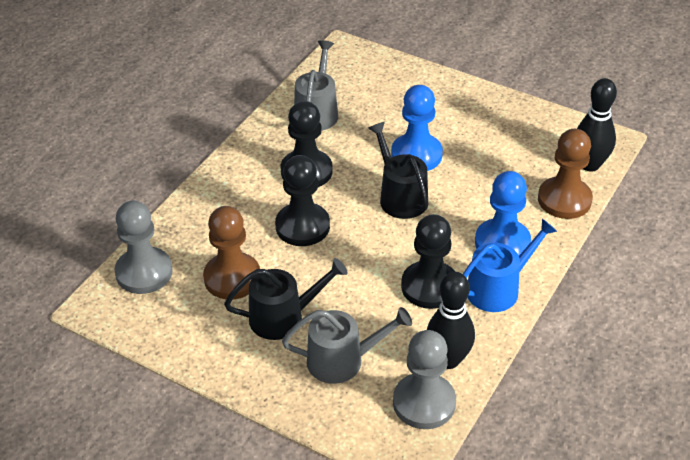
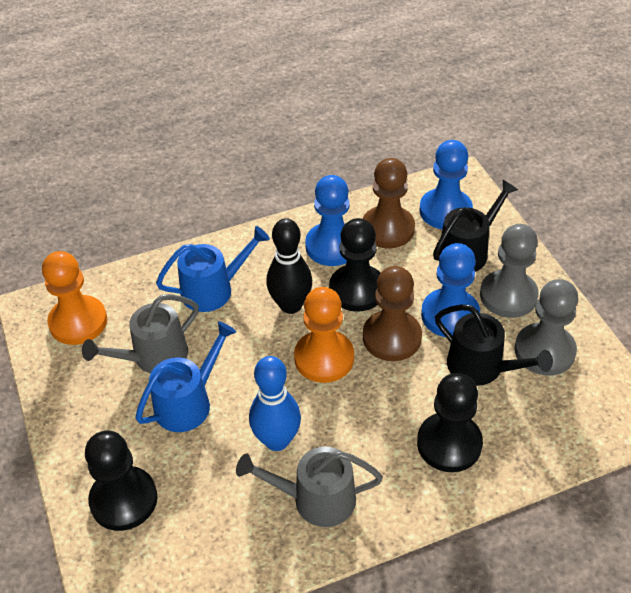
black bowling pin: 2 -> 1
blue bowling pin: 0 -> 1
blue pawn: 2 -> 3
blue watering can: 1 -> 2
orange pawn: 0 -> 2

